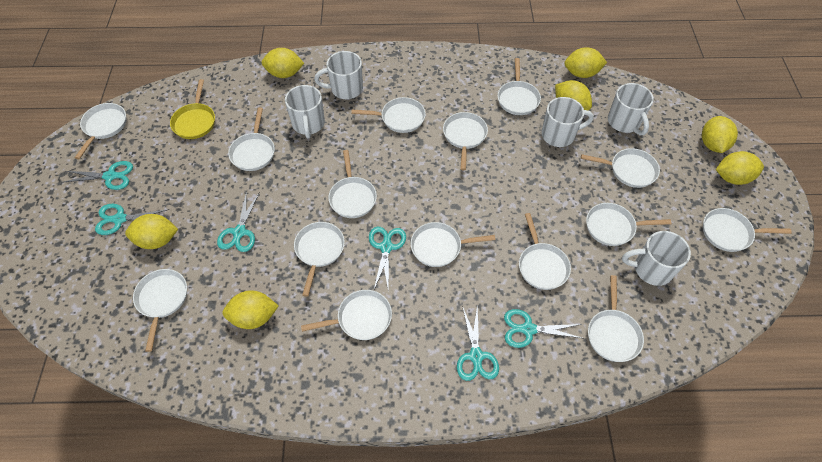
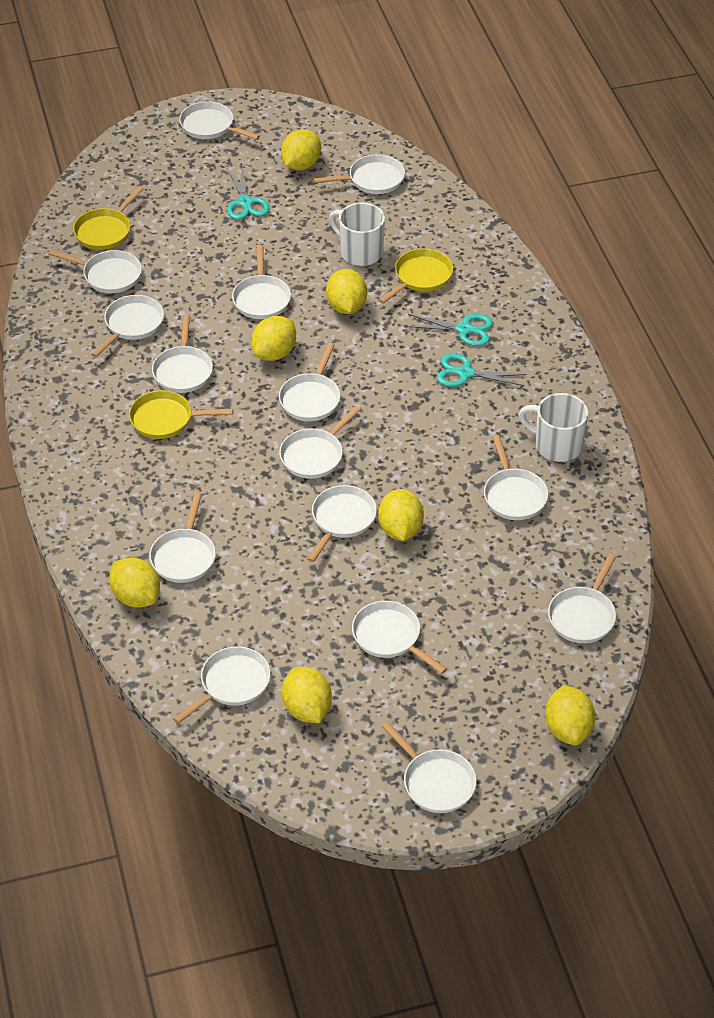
turquoise scissors: 6 -> 3
white mug: 5 -> 2
yellow pan: 1 -> 3

